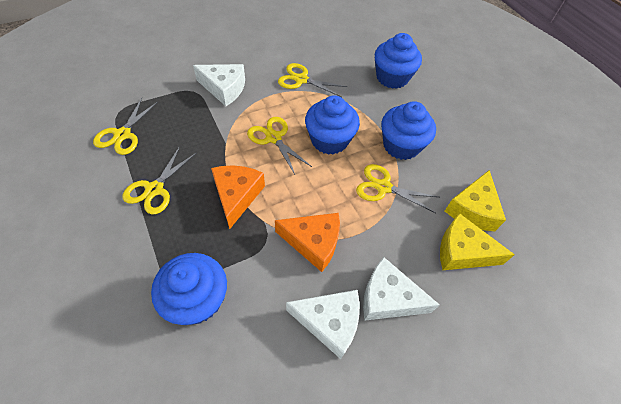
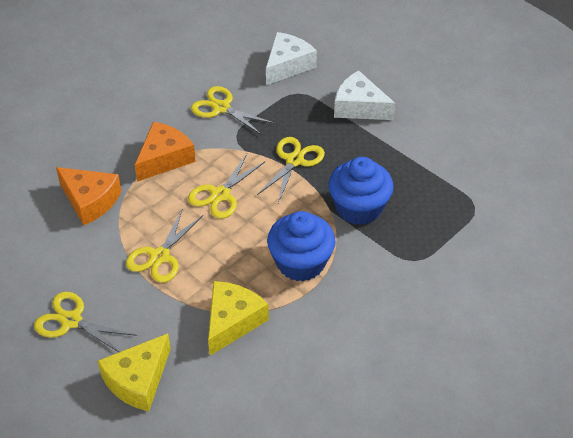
blue cupcake: 4 -> 2
white cheese: 3 -> 2

